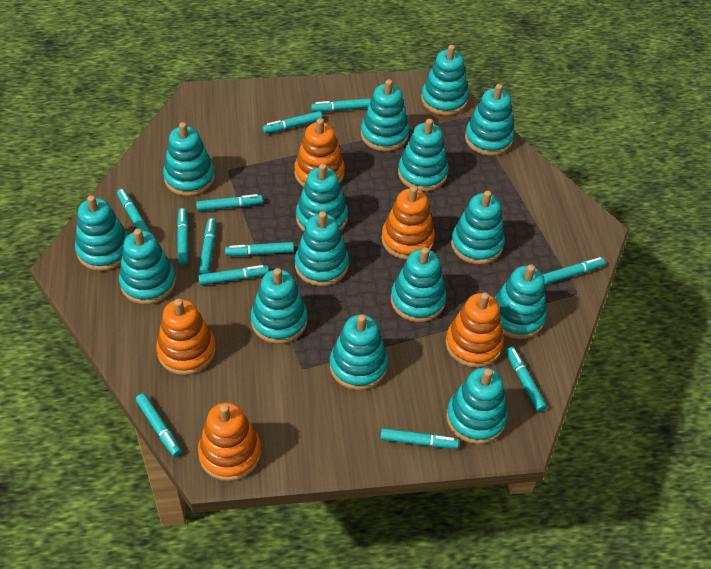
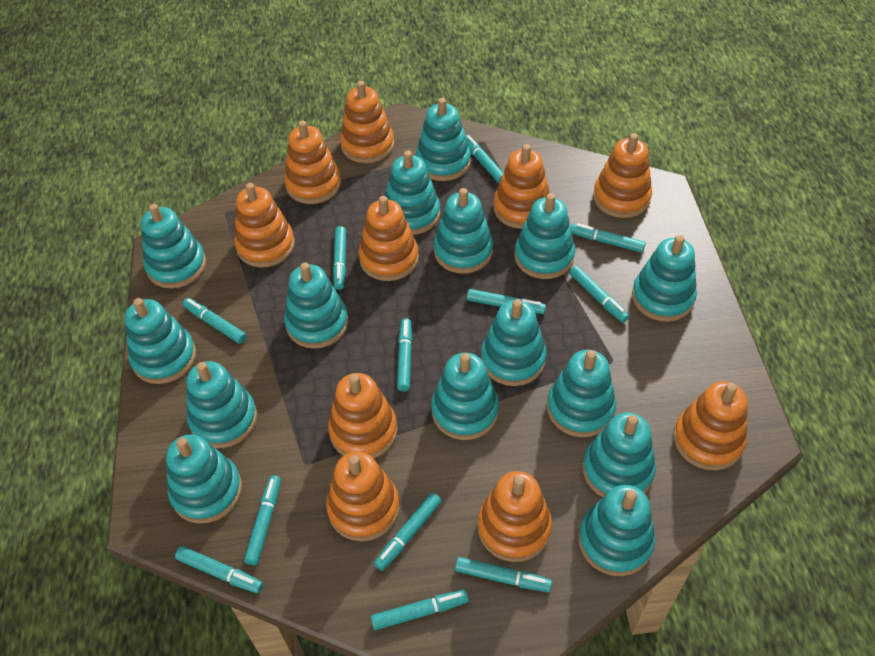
orange stacking toy: 5 -> 10

